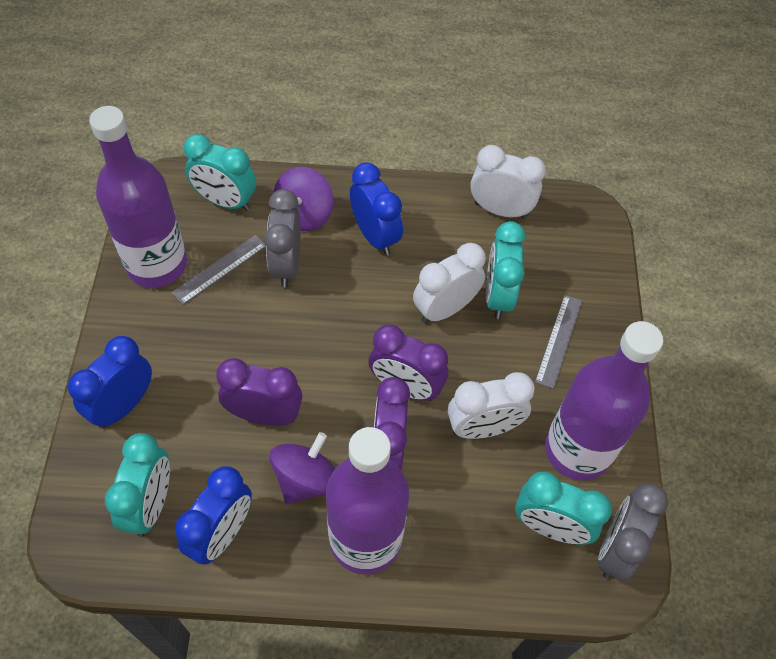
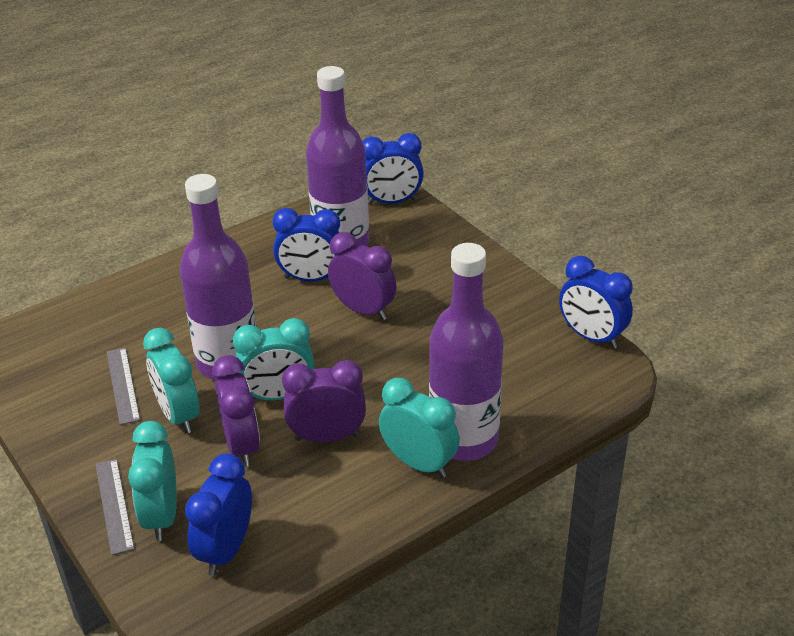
blue clock: 3 -> 4
grey clock: 2 -> 0
purple spinning top: 2 -> 0
white clock: 3 -> 0

